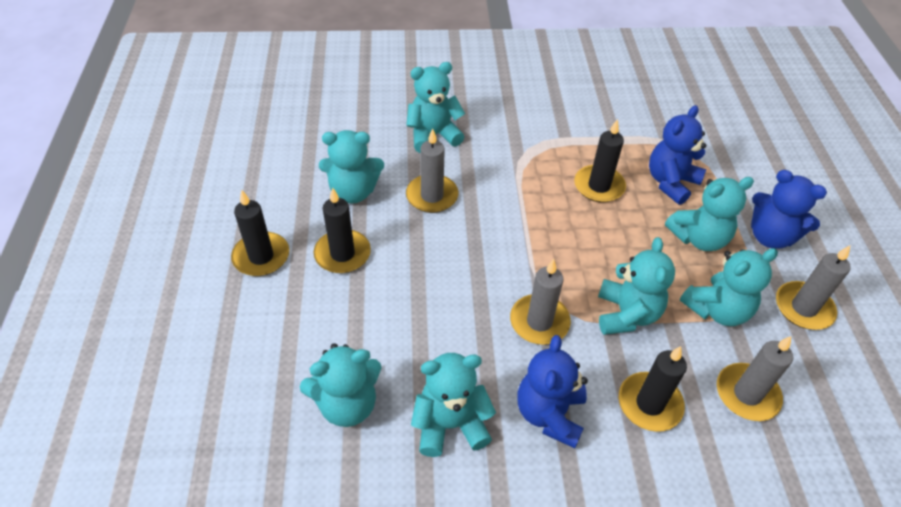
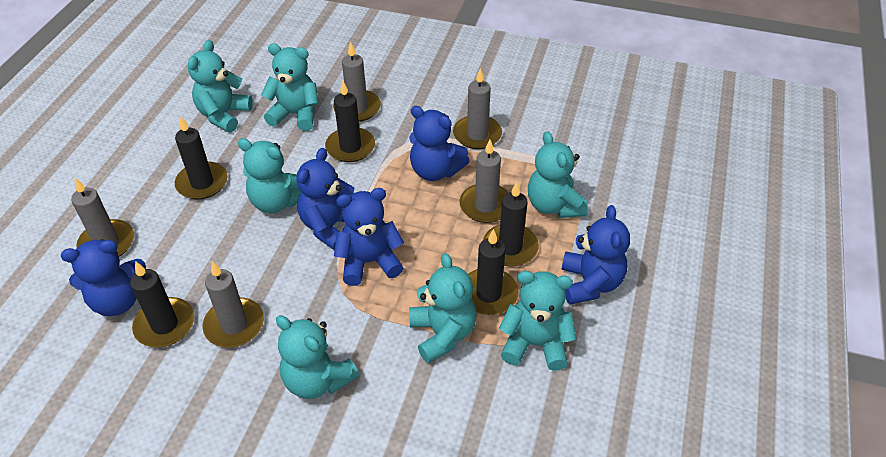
black candle: 4 -> 5
blue teddy bear: 3 -> 5
grey candle: 4 -> 5

